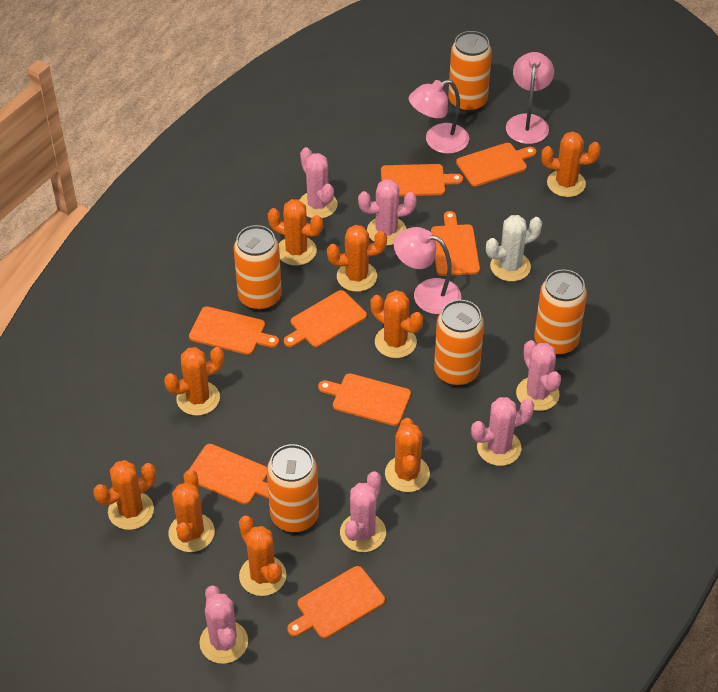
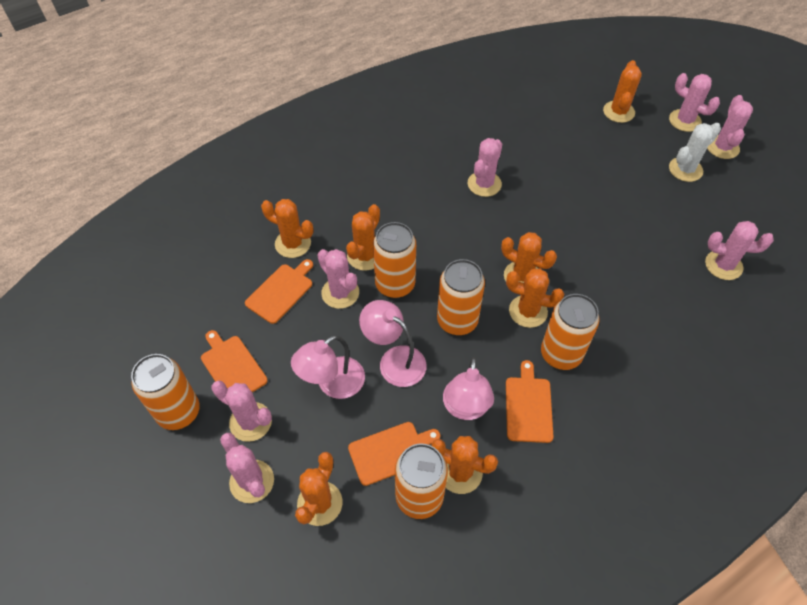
orange cactus: 9 -> 7
orange cutting board: 8 -> 4
pink cactus: 6 -> 7

